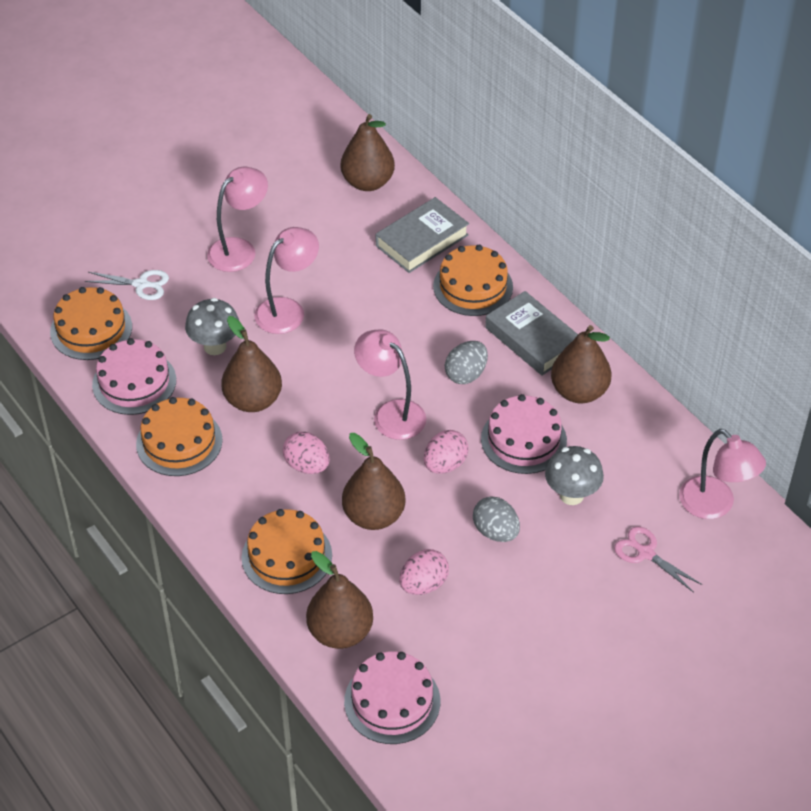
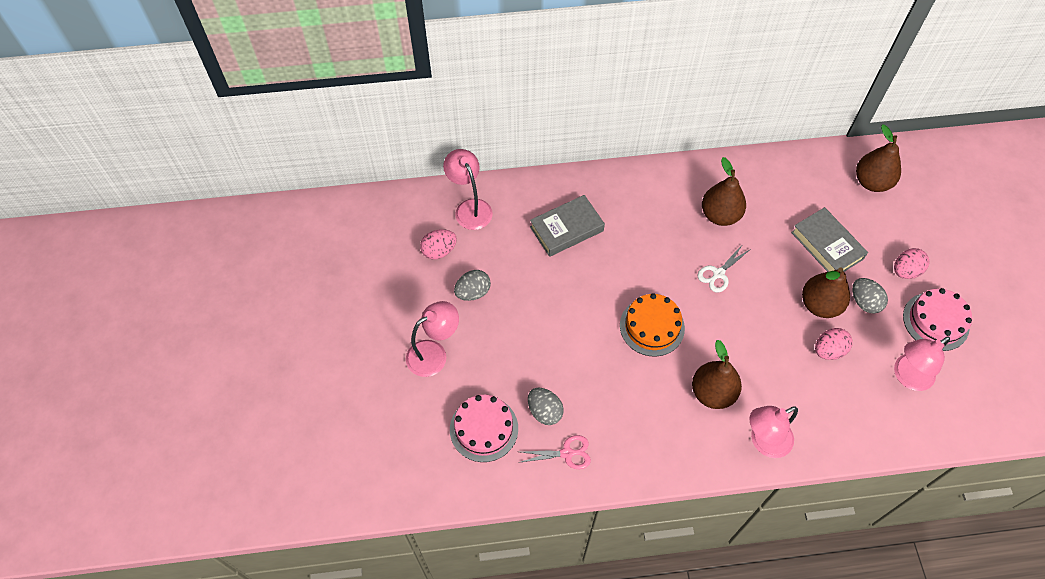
brown pear: 5 -> 4
grey egg: 2 -> 3
grey mushroom: 2 -> 0
orange cake: 4 -> 1
pink cake: 3 -> 2

